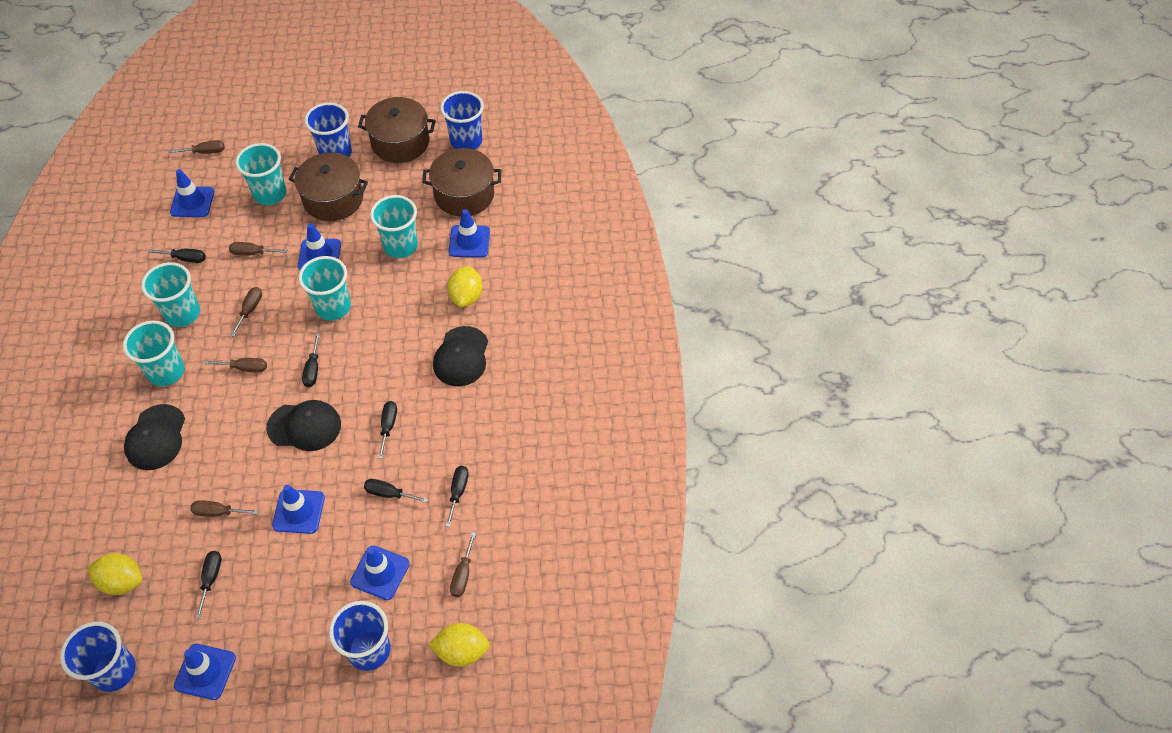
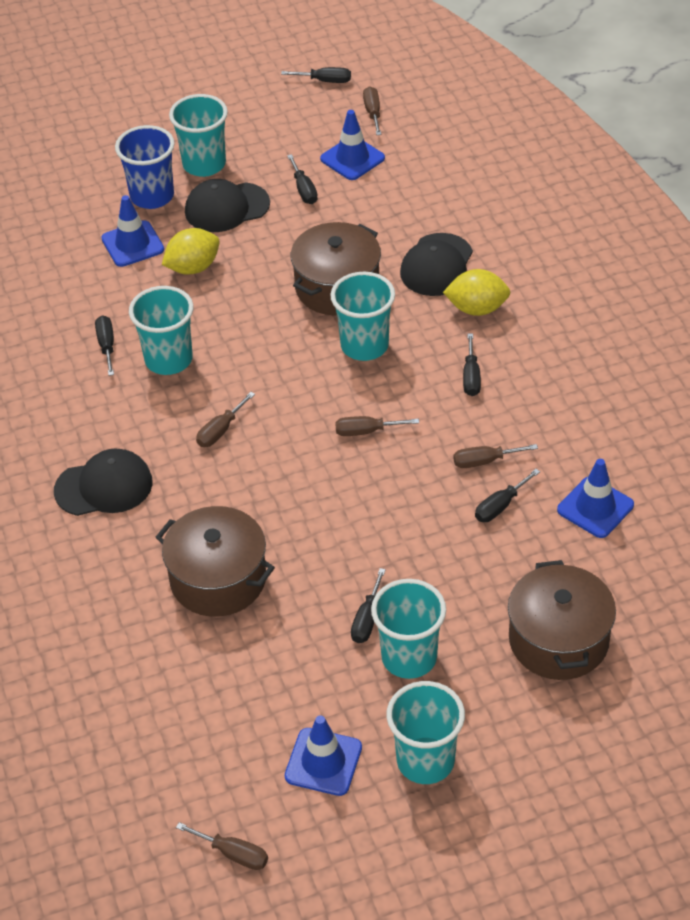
blue cup: 4 -> 1
blue traffic cone: 6 -> 4
brown screwdriver: 6 -> 5
yellow lemon: 3 -> 2

